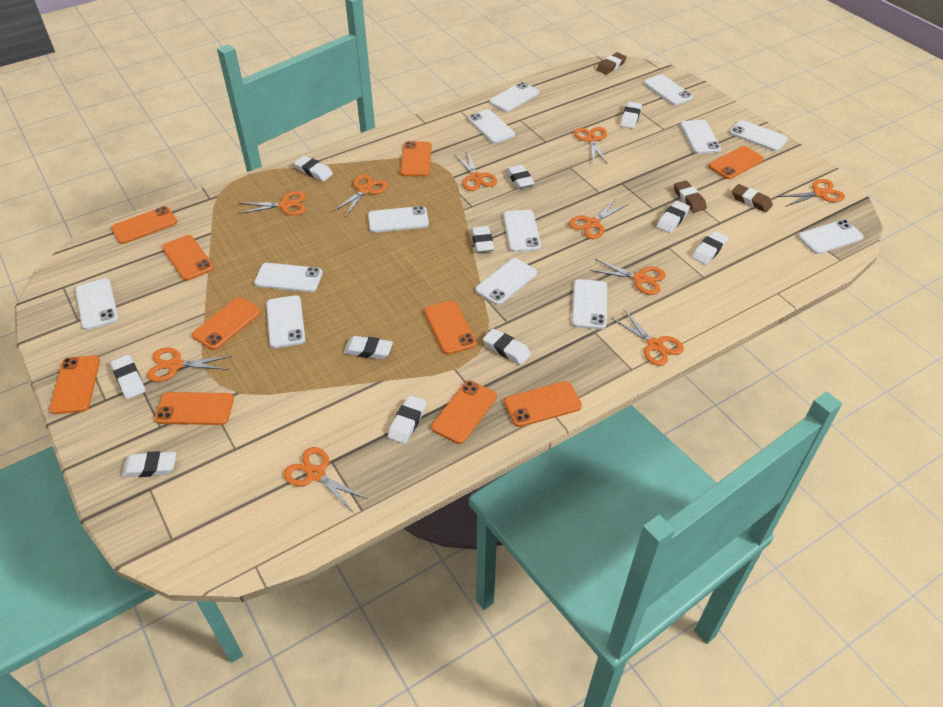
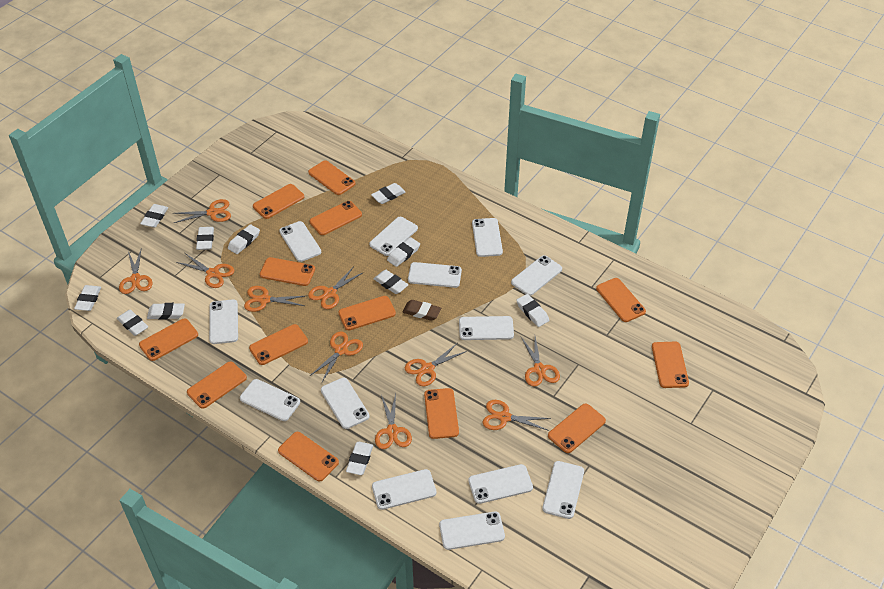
brown eraser: 3 -> 1
orange phone: 10 -> 13

